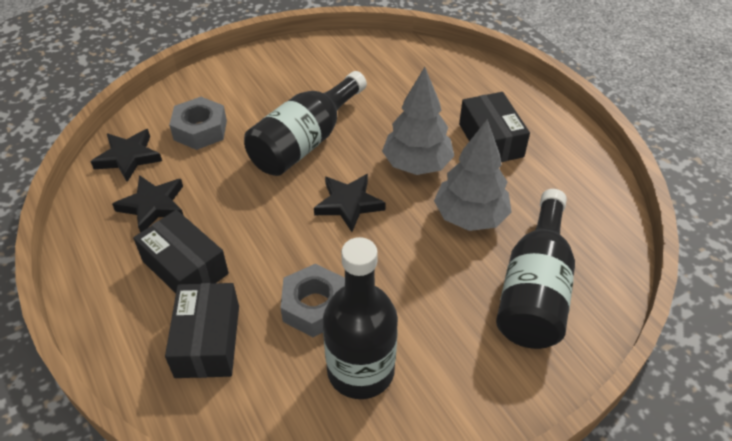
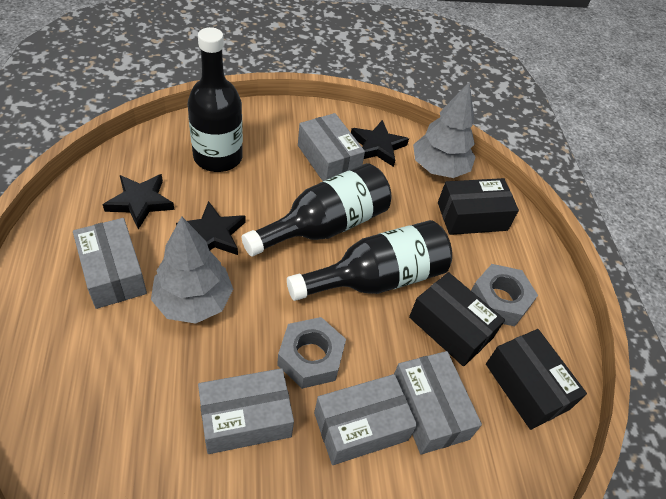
grey box: 0 -> 5

